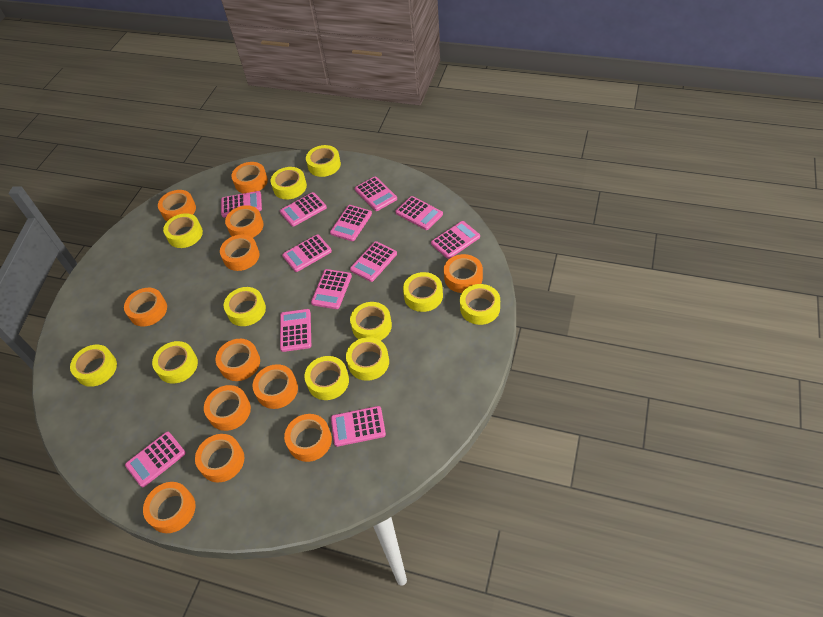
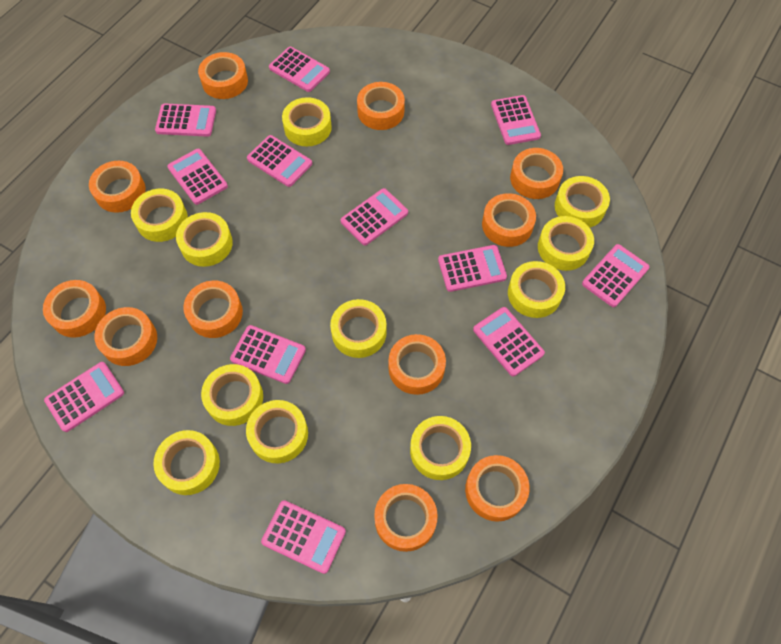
orange tape: 12 -> 11

